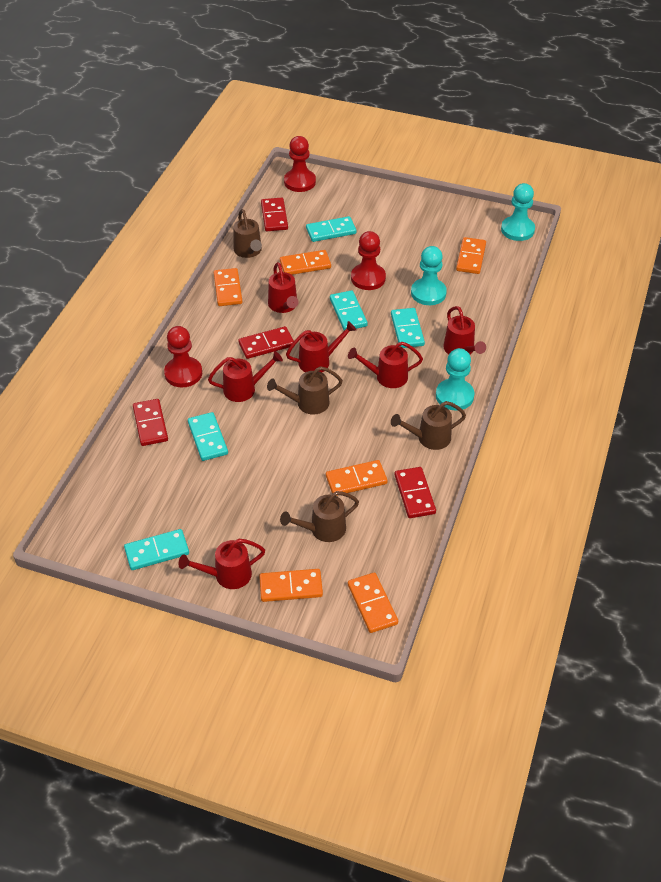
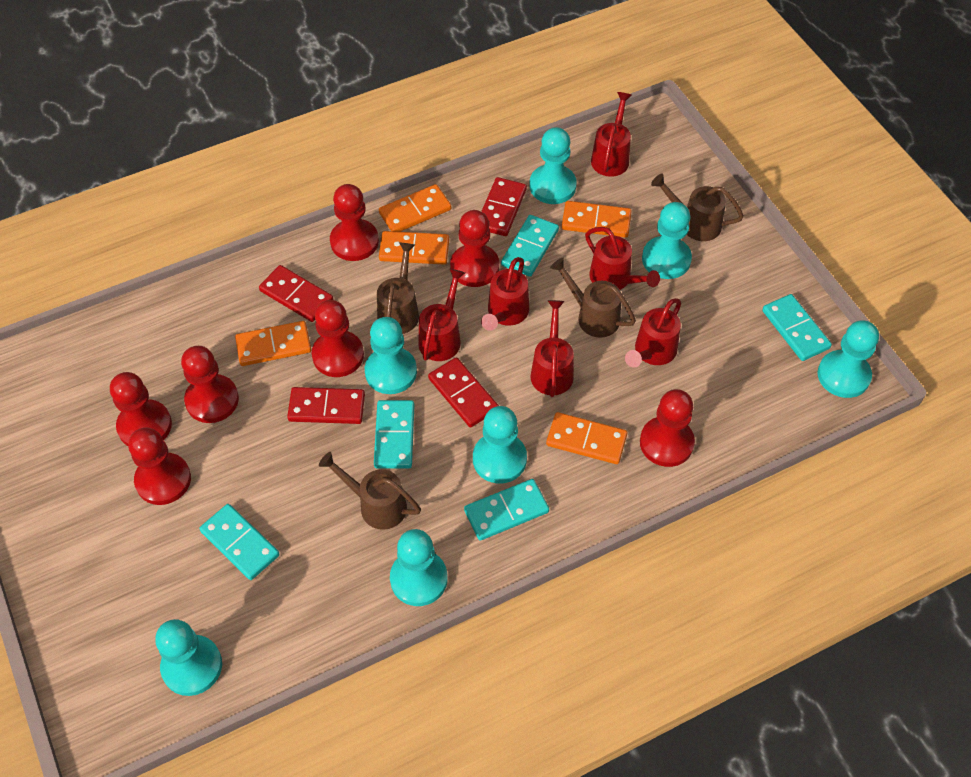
orange domino: 6 -> 5
red pawn: 3 -> 7
turquoise pawn: 3 -> 7

